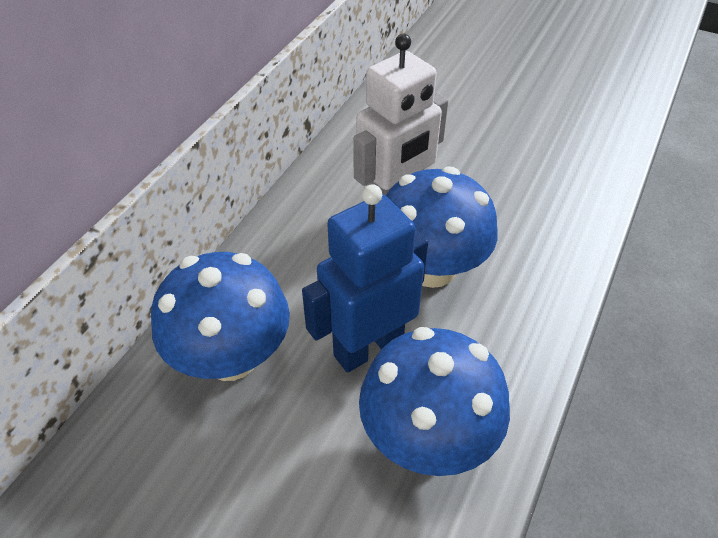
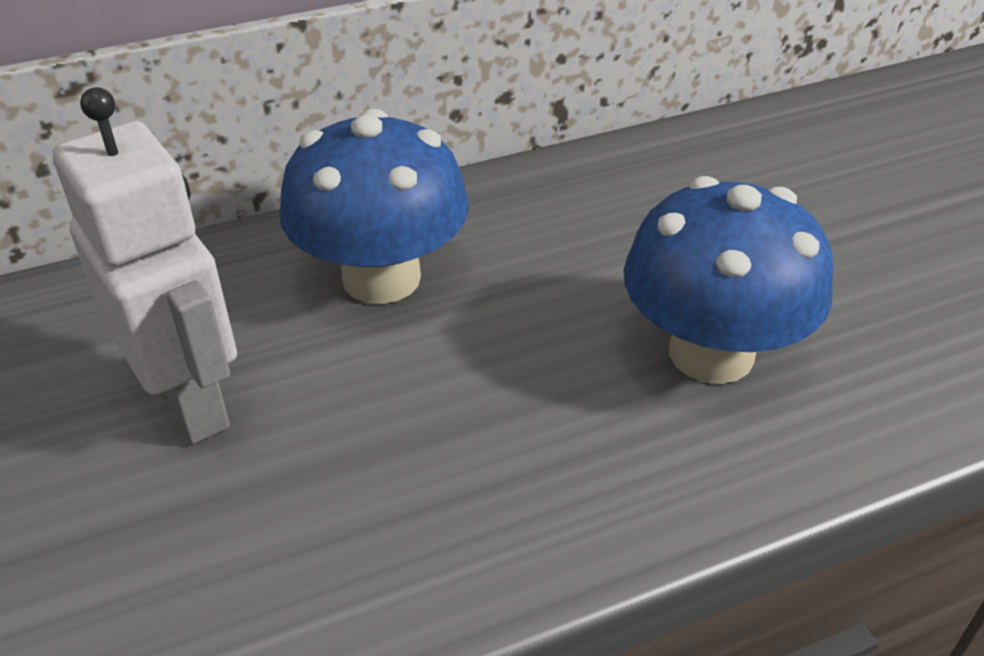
blue mushroom: 3 -> 2
blue robot: 1 -> 0

